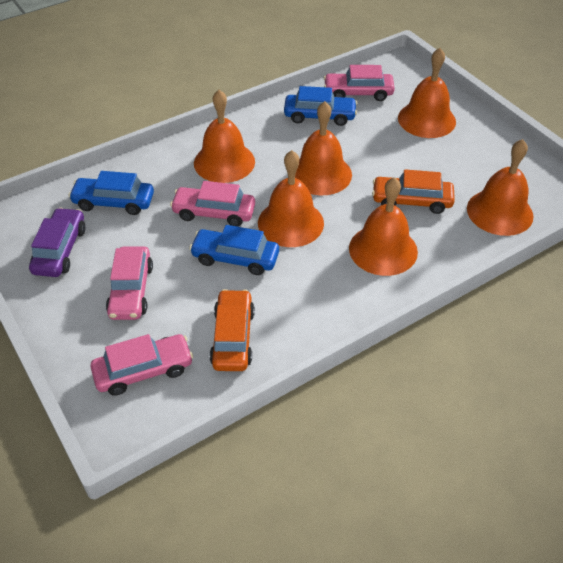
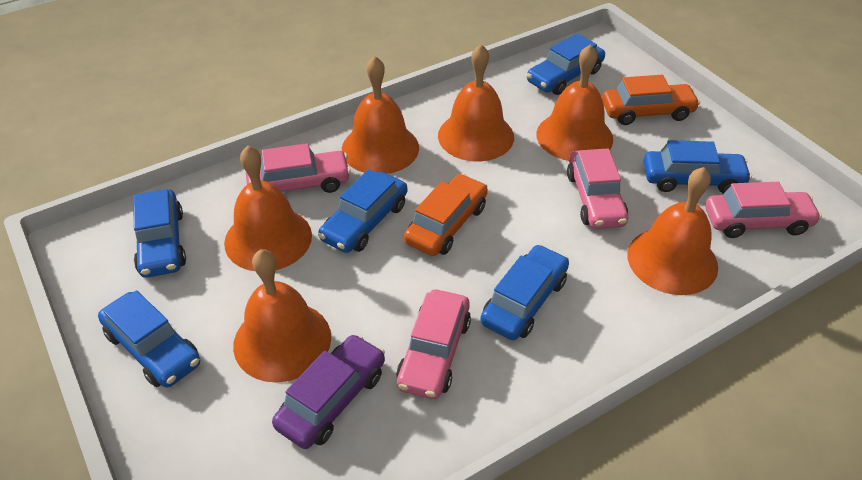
blue car: 3 -> 6

